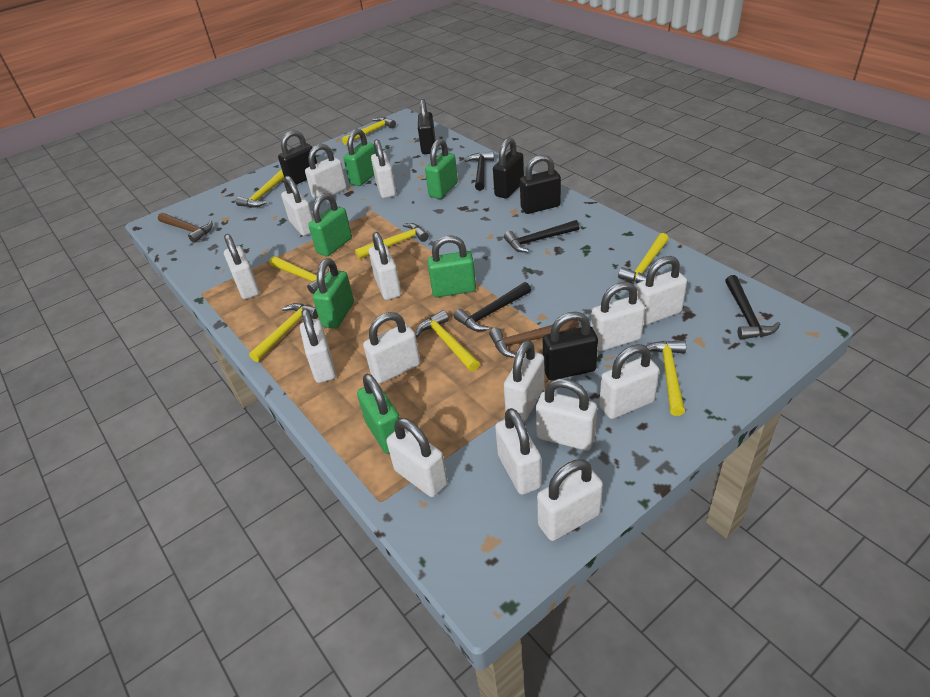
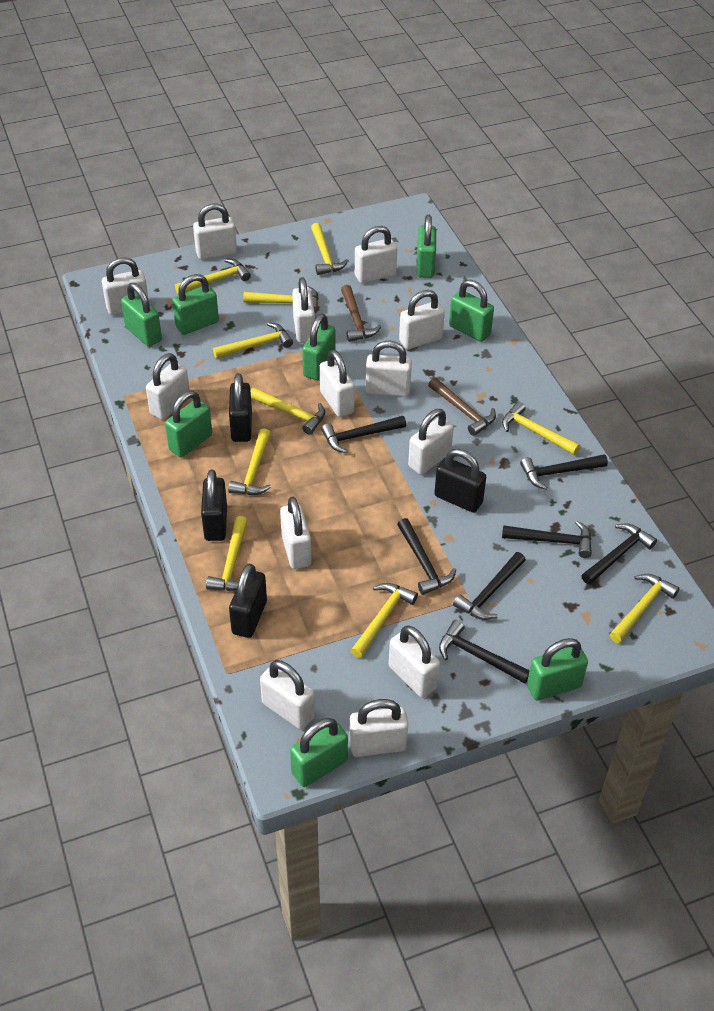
black hammer: 4 -> 7
black padlock: 5 -> 4
green padlock: 6 -> 8
white padlock: 15 -> 13
yellow hammer: 8 -> 10

